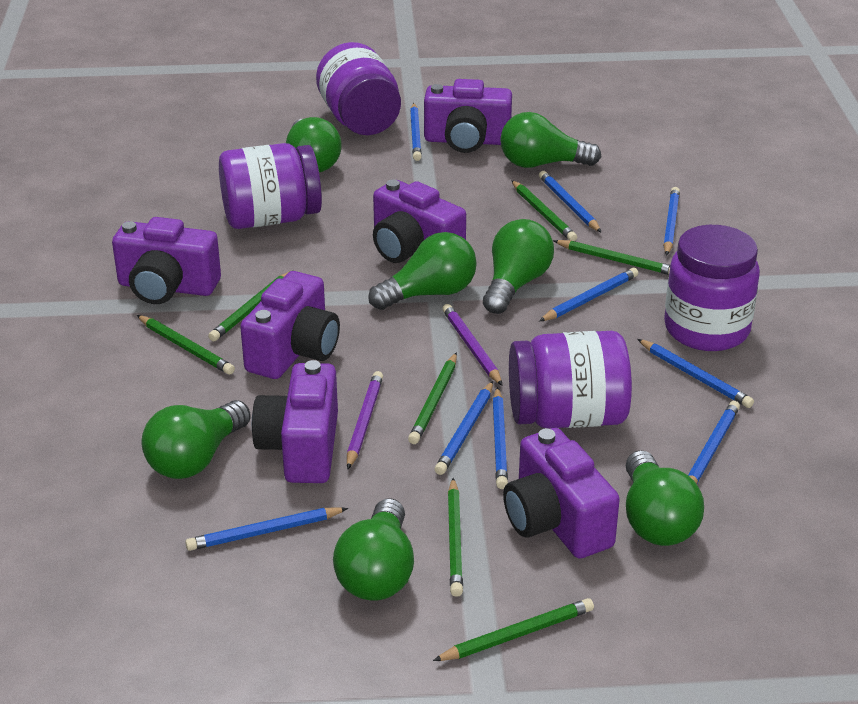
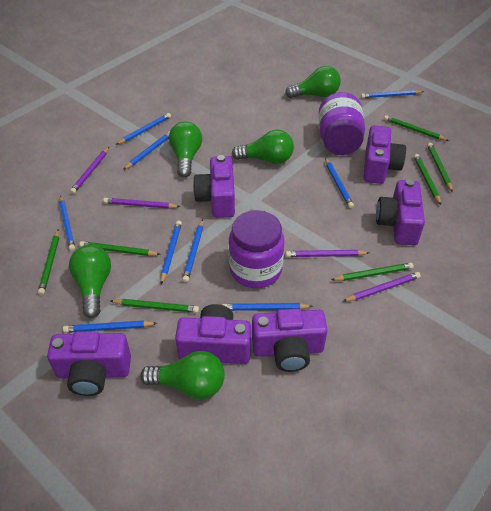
green light bulb: 7 -> 5
purple jar: 4 -> 2
purple pencil: 2 -> 4

